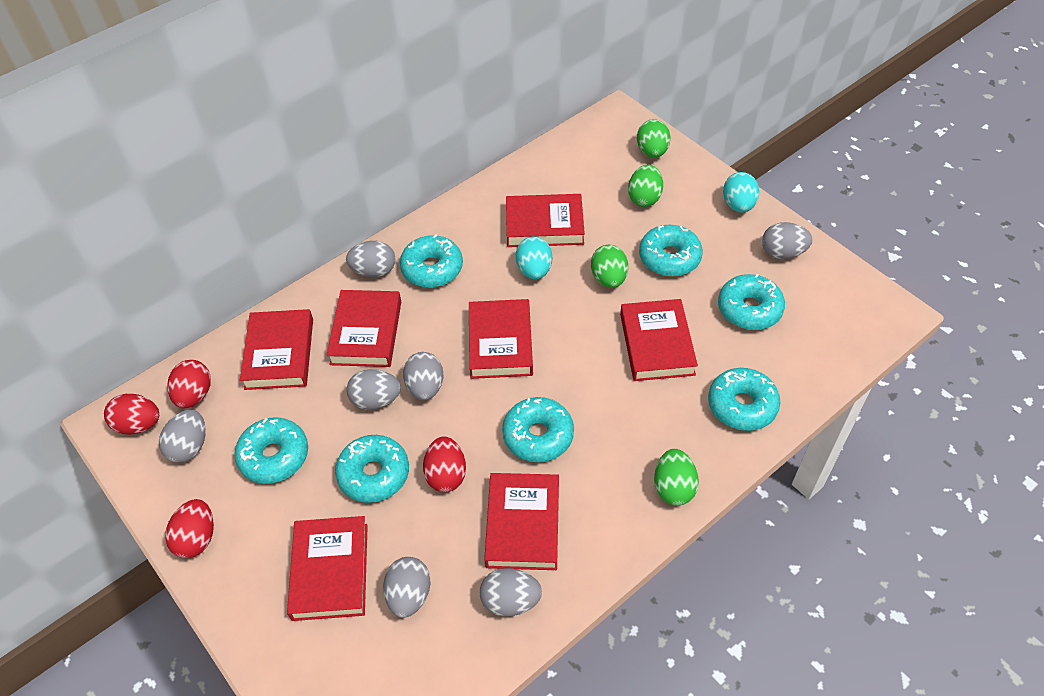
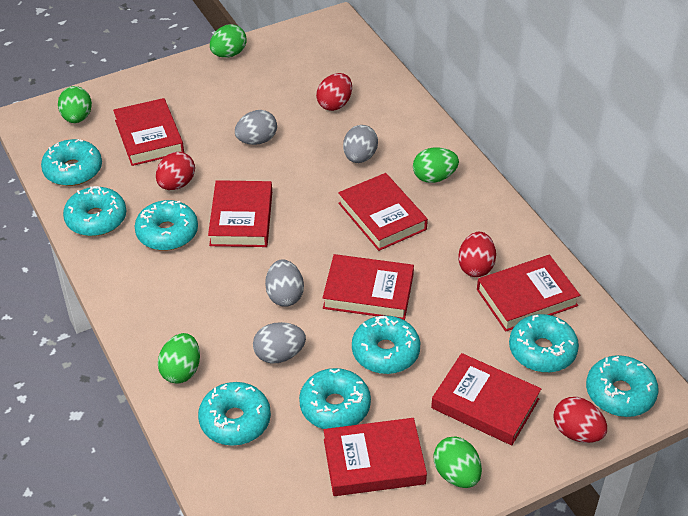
green egg: 4 -> 5
grey egg: 7 -> 4
turquoise donut: 7 -> 8
turquoise egg: 2 -> 0

